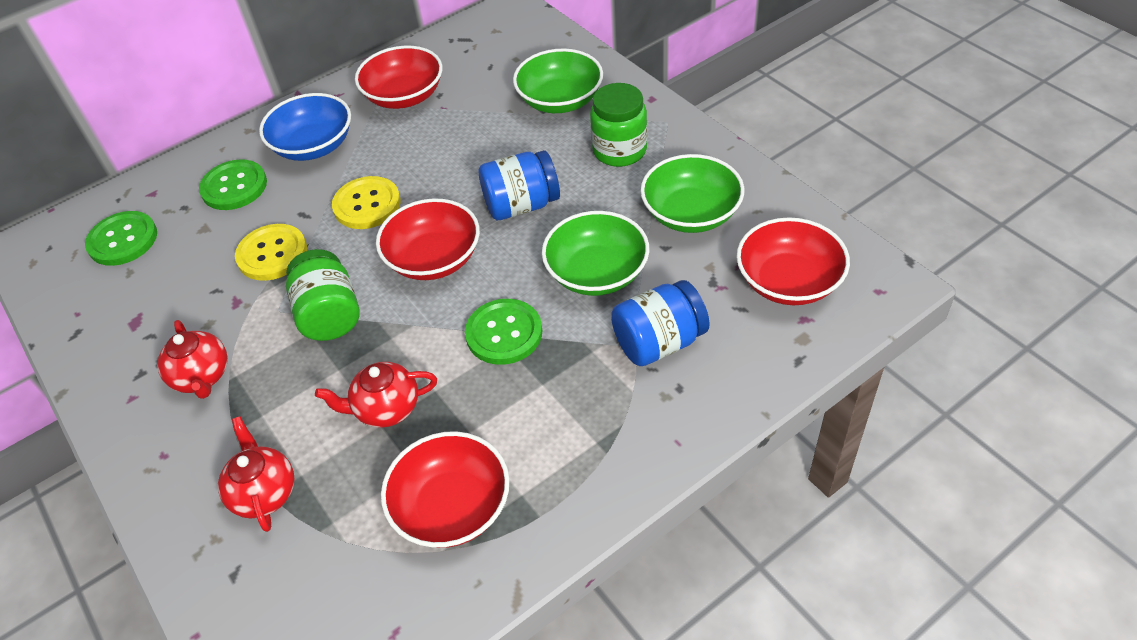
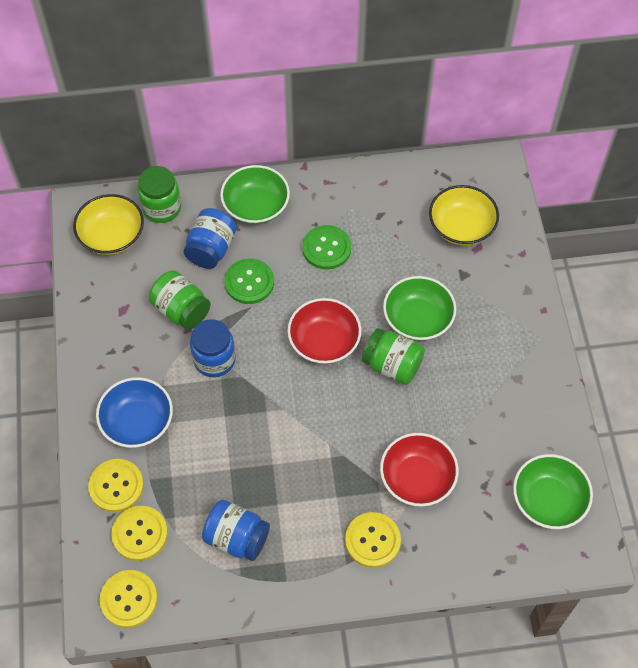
blue jar: 2 -> 3
green button: 3 -> 2
green jar: 2 -> 3
red bowl: 4 -> 2
red teapot: 3 -> 0
yellow bowl: 0 -> 2
yellow button: 2 -> 4

